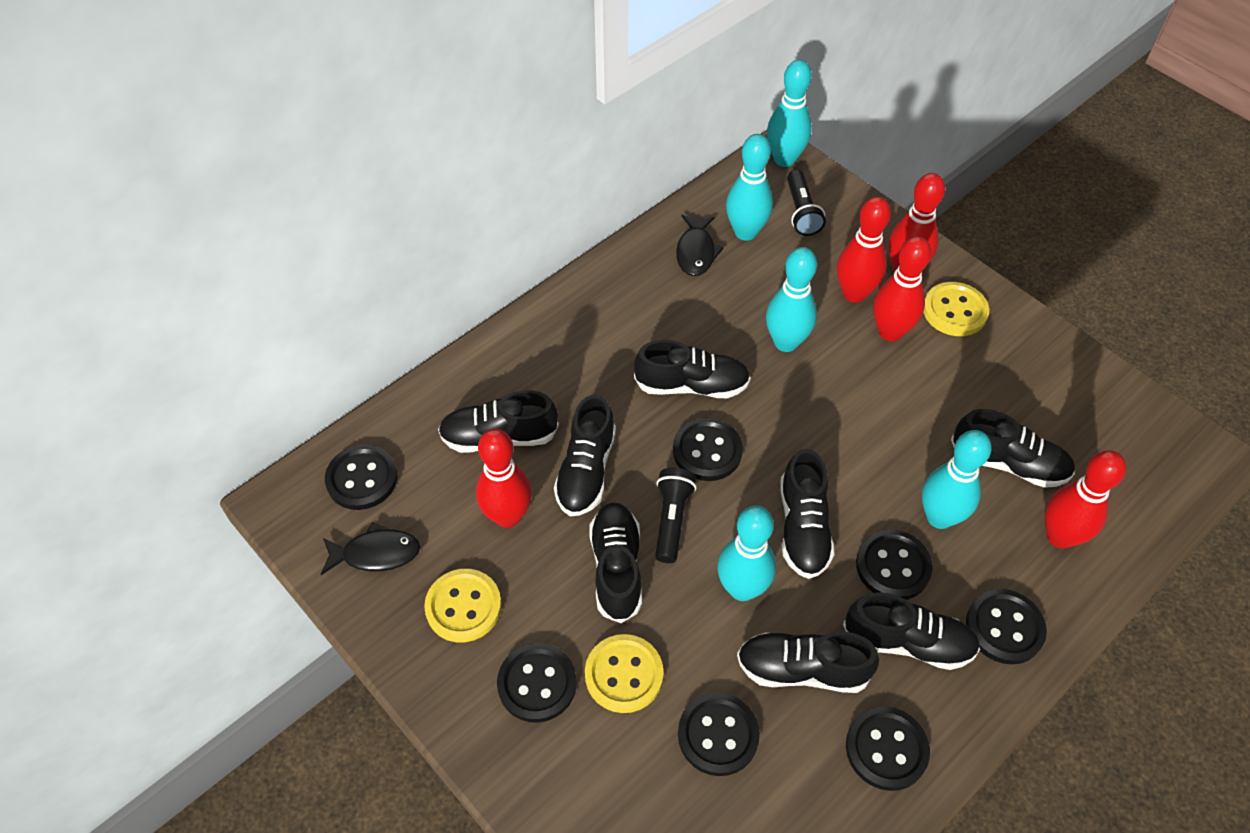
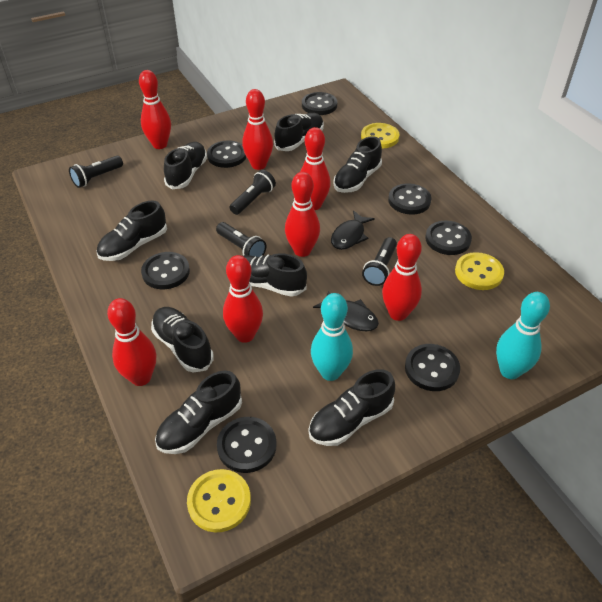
black flashlight: 2 -> 4
red bowling pin: 5 -> 7
turquoise bowling pin: 5 -> 2

